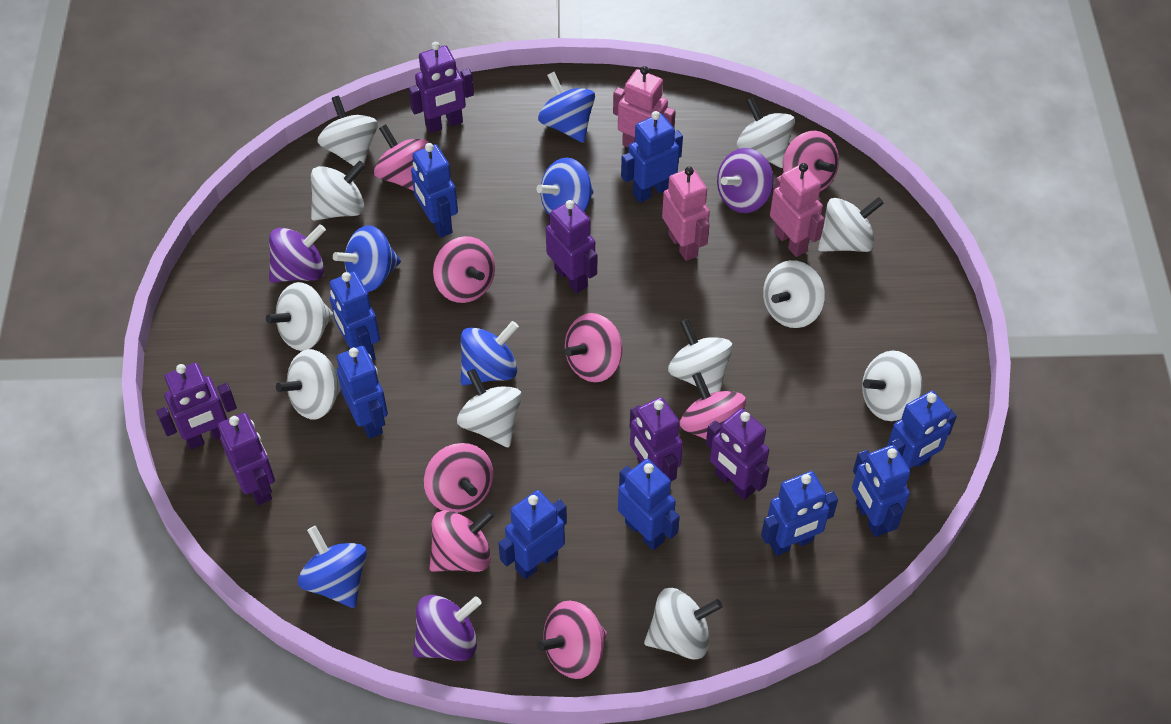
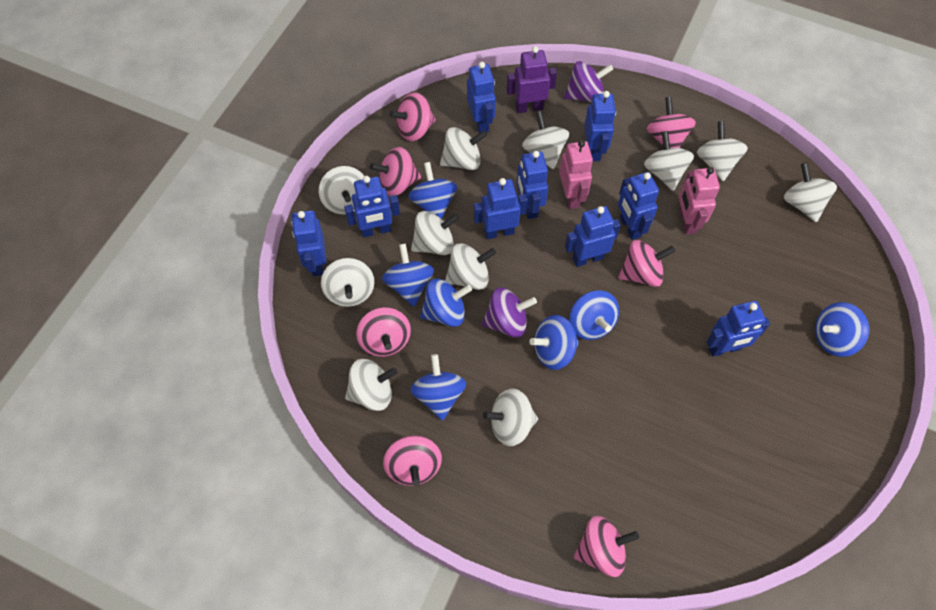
blue spinning top: 5 -> 7
pink robot: 3 -> 2
pink spinning top: 8 -> 7
purple robot: 6 -> 1
purple spinning top: 3 -> 2

